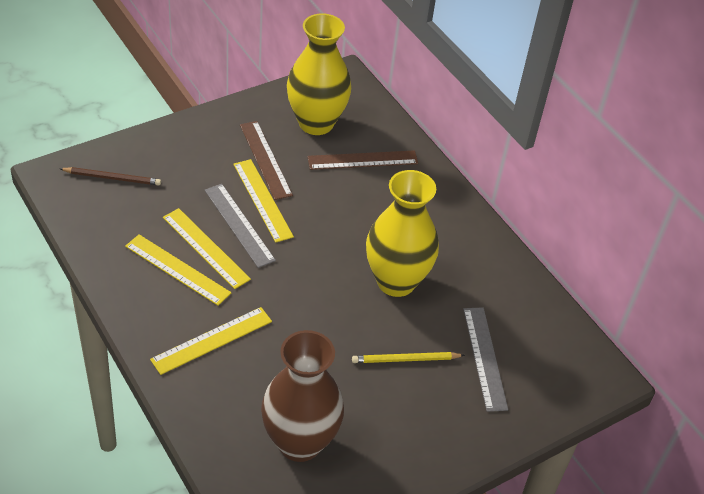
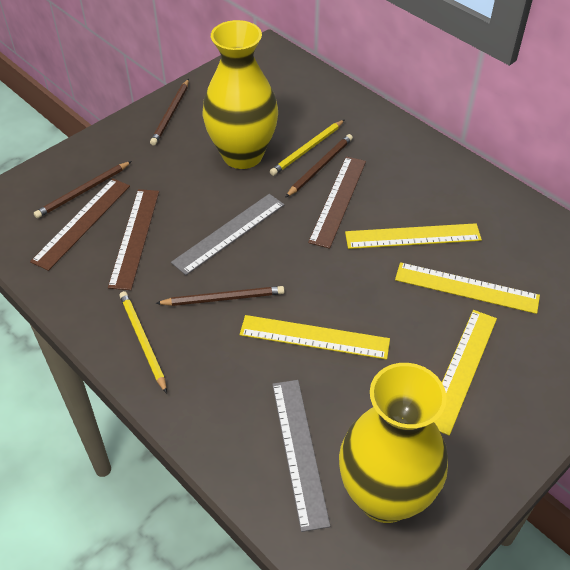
brown pencil: 1 -> 4
brown ruler: 2 -> 3
brown vase: 1 -> 0
yellow pencil: 1 -> 2

